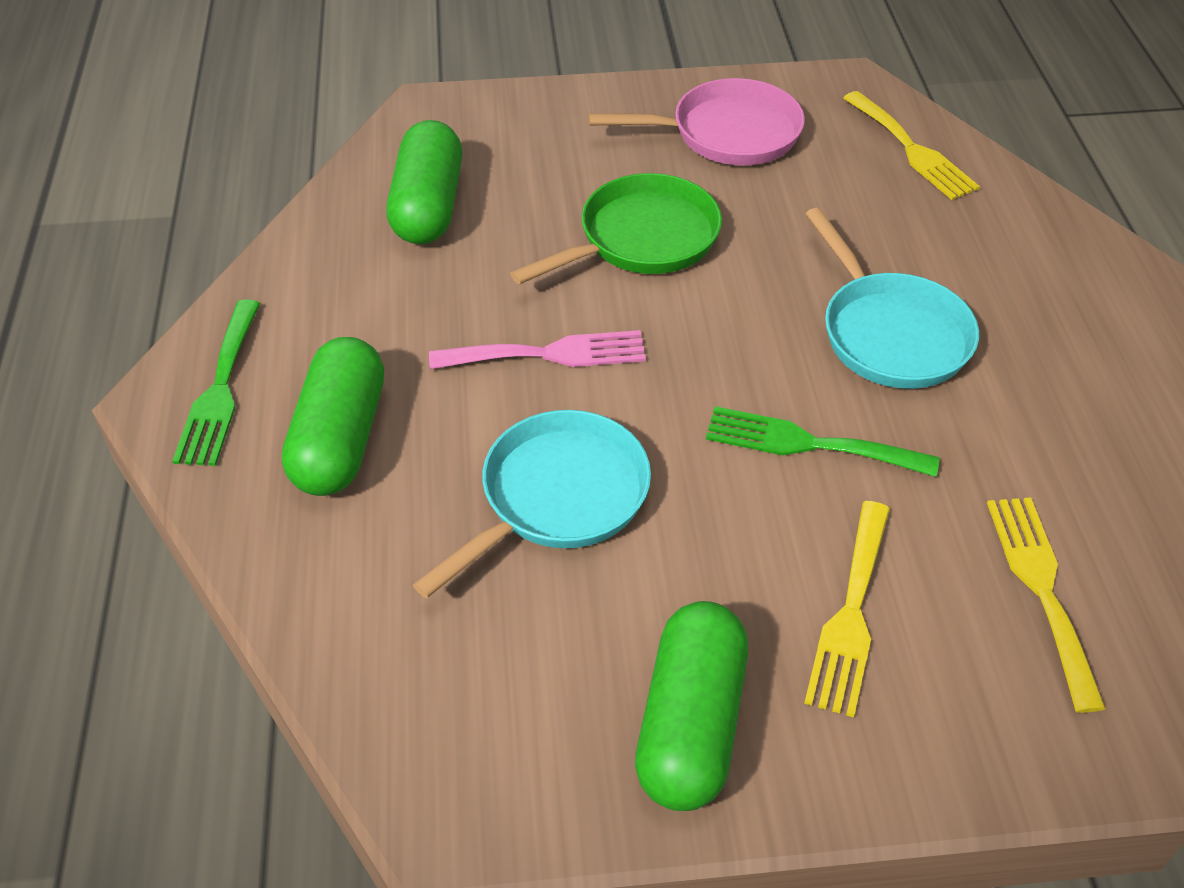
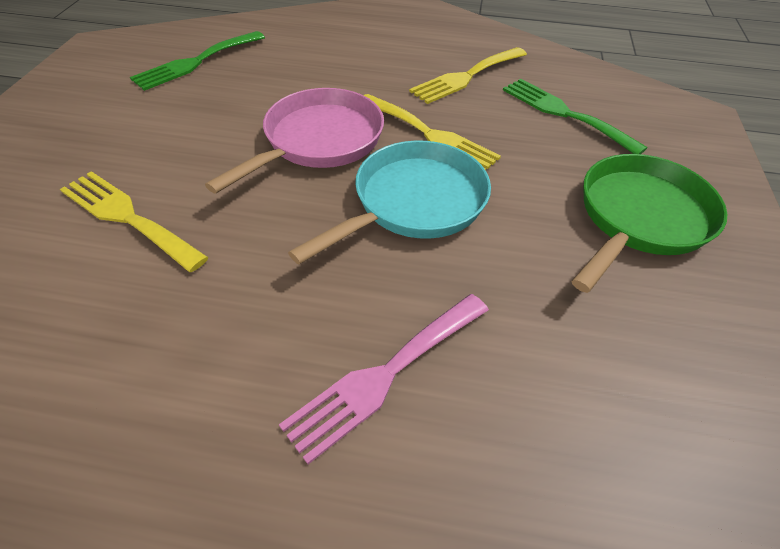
green capsule: 3 -> 0
turquoise pan: 2 -> 1

